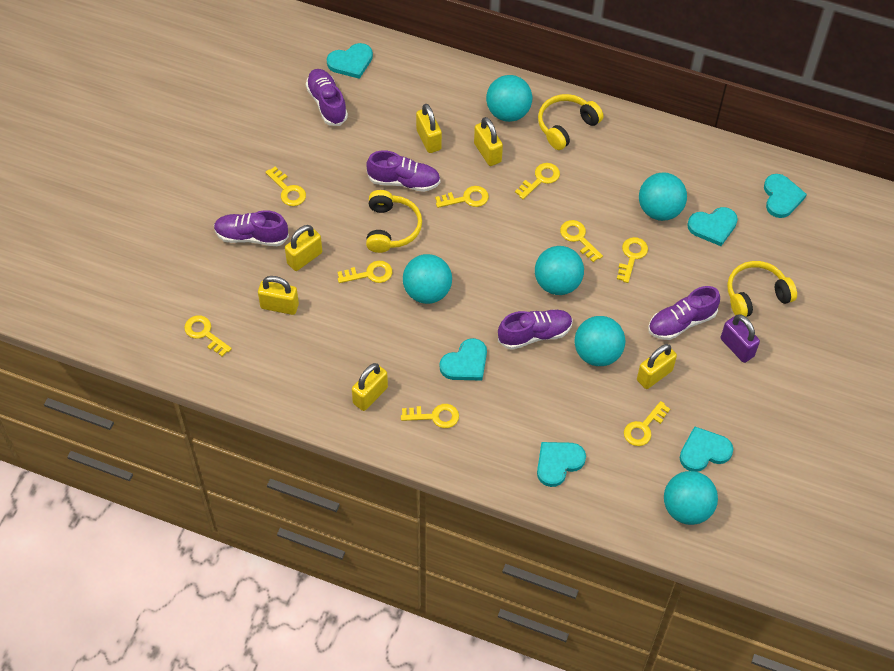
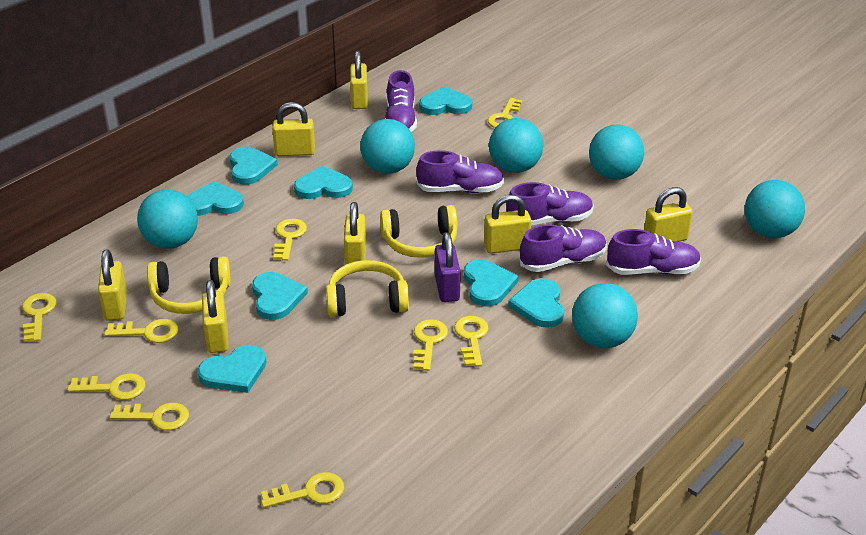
turquoise heart: 6 -> 8
yellow padlock: 6 -> 7

